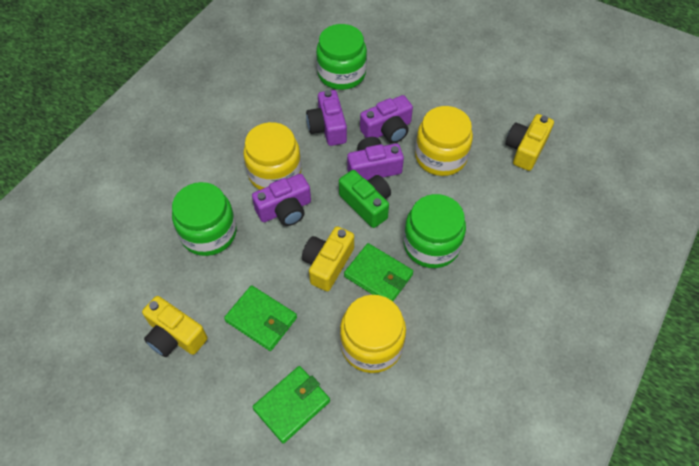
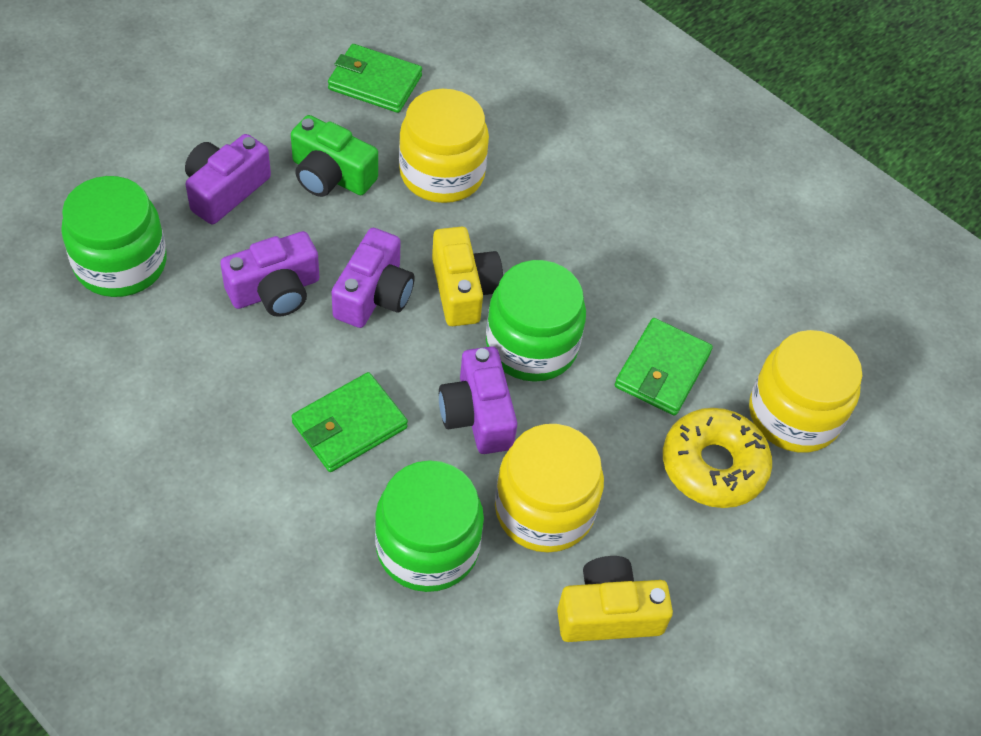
yellow camera: 3 -> 2
yellow donut: 0 -> 1

